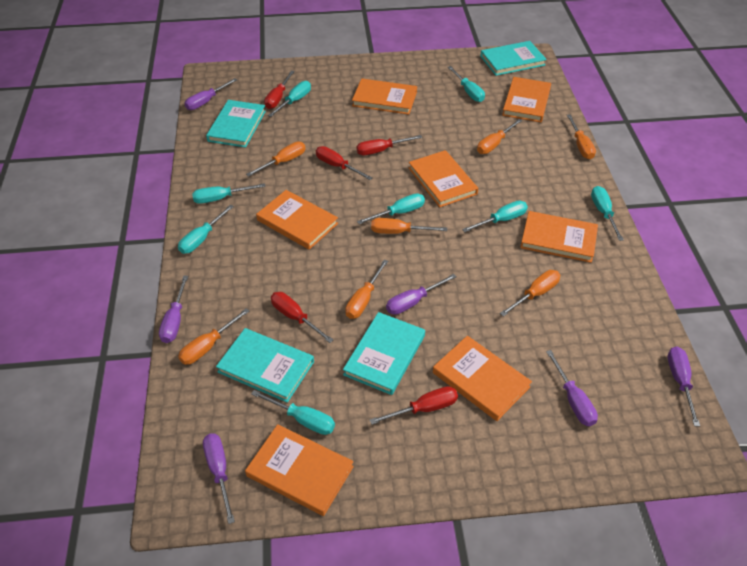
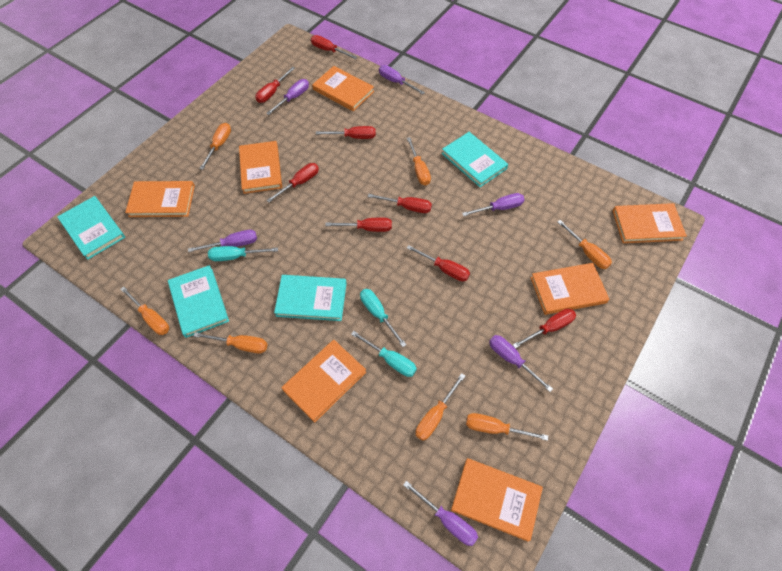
red screwdriver: 5 -> 8
turquoise screwdriver: 8 -> 3

